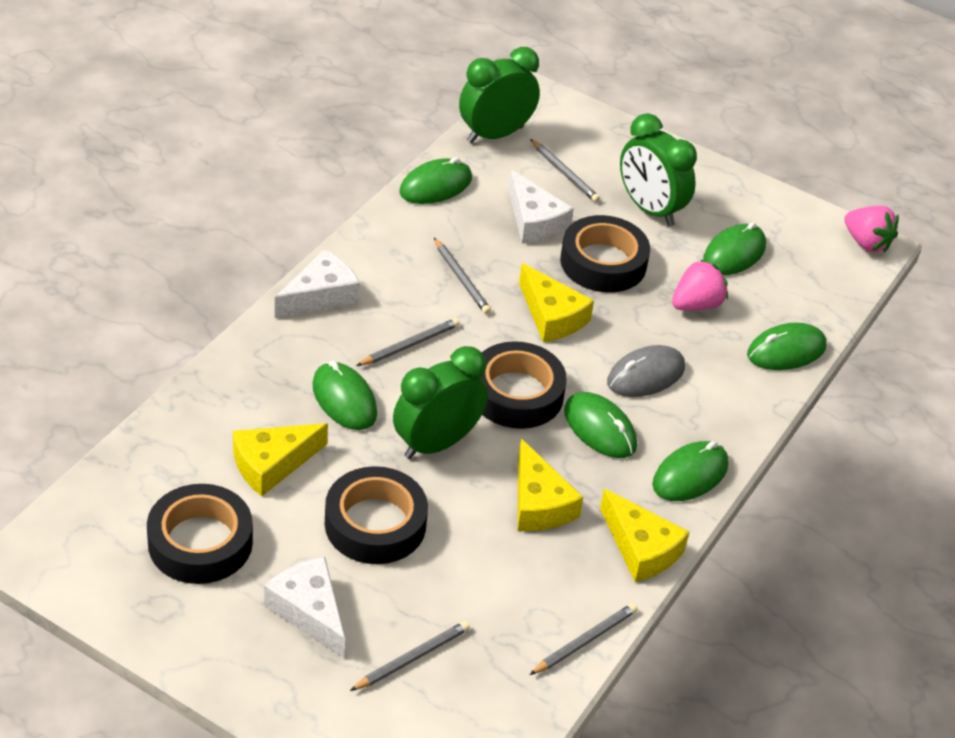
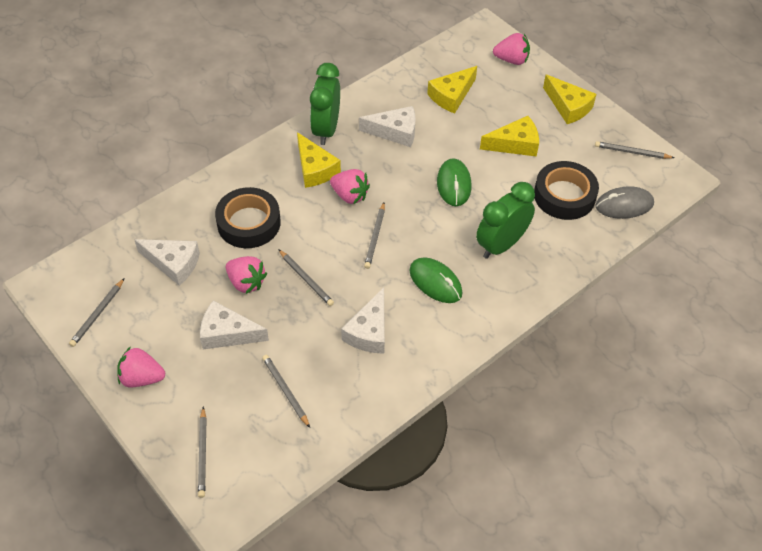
black tape: 4 -> 2
green clock: 3 -> 2
green mouse: 6 -> 2
grey pencil: 5 -> 6
pink strawberry: 2 -> 4
white cheese: 3 -> 4

